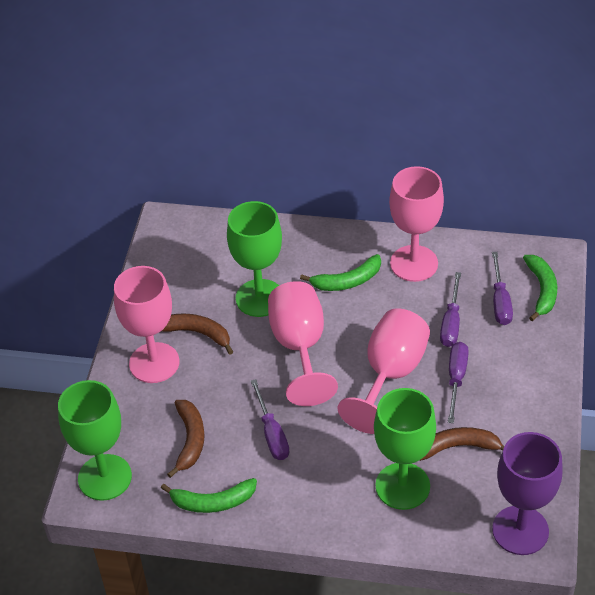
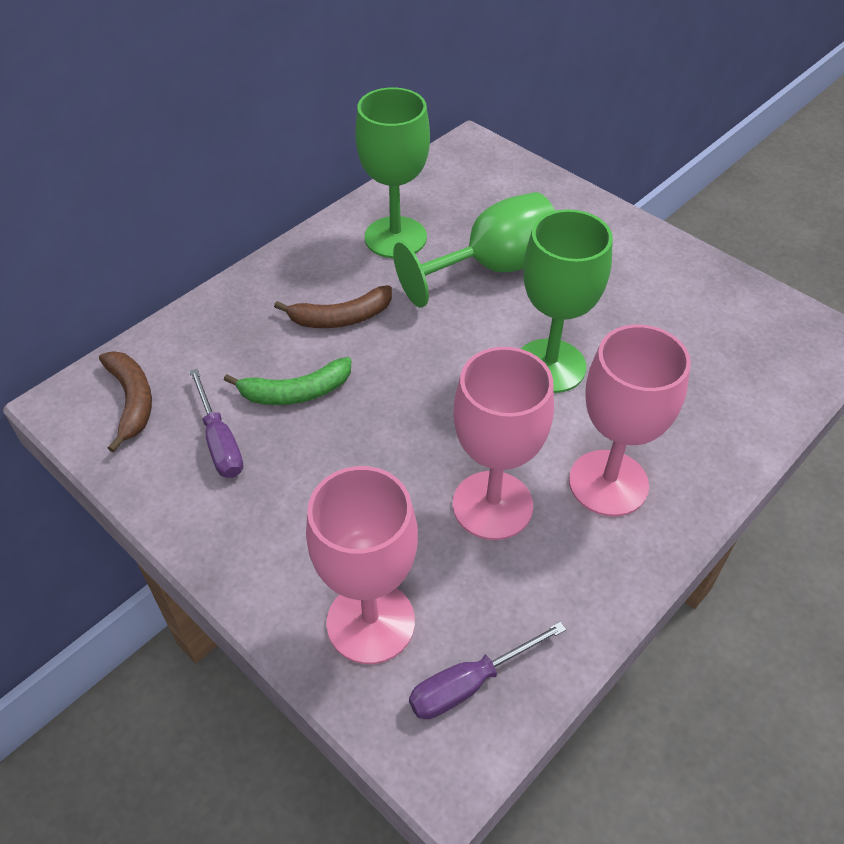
brown banana: 3 -> 2
green banana: 3 -> 1
pink goblet: 4 -> 3
purple goblet: 1 -> 0
purple screwdriver: 4 -> 2

